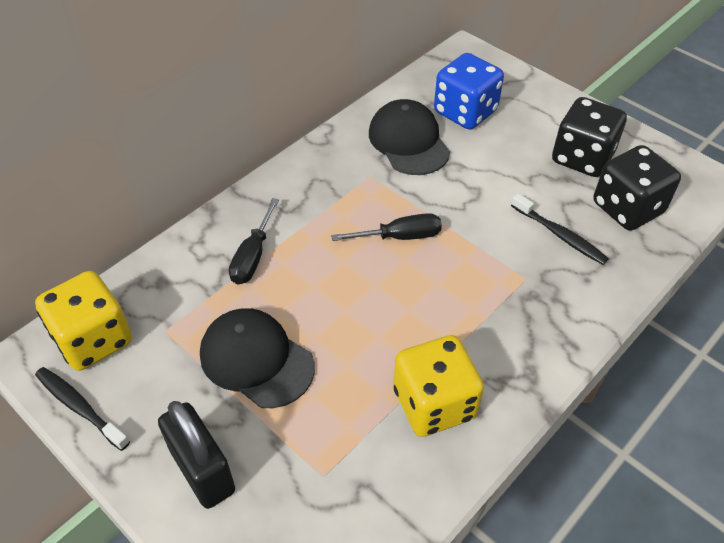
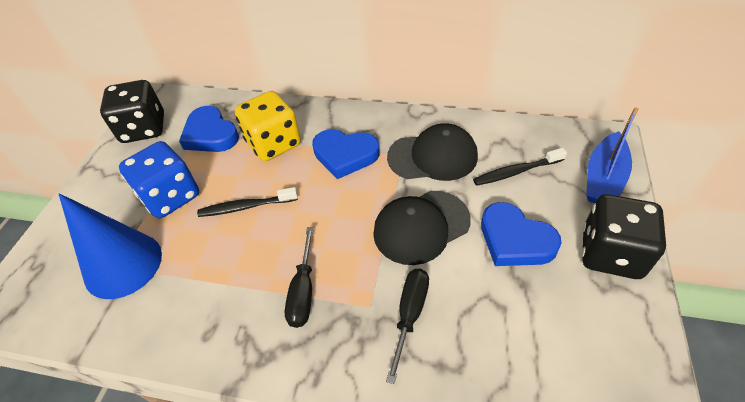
black padlock: 1 -> 0
blue boat: 0 -> 1
blue cone: 0 -> 1
blue heart: 0 -> 3
yellow dice: 2 -> 1

